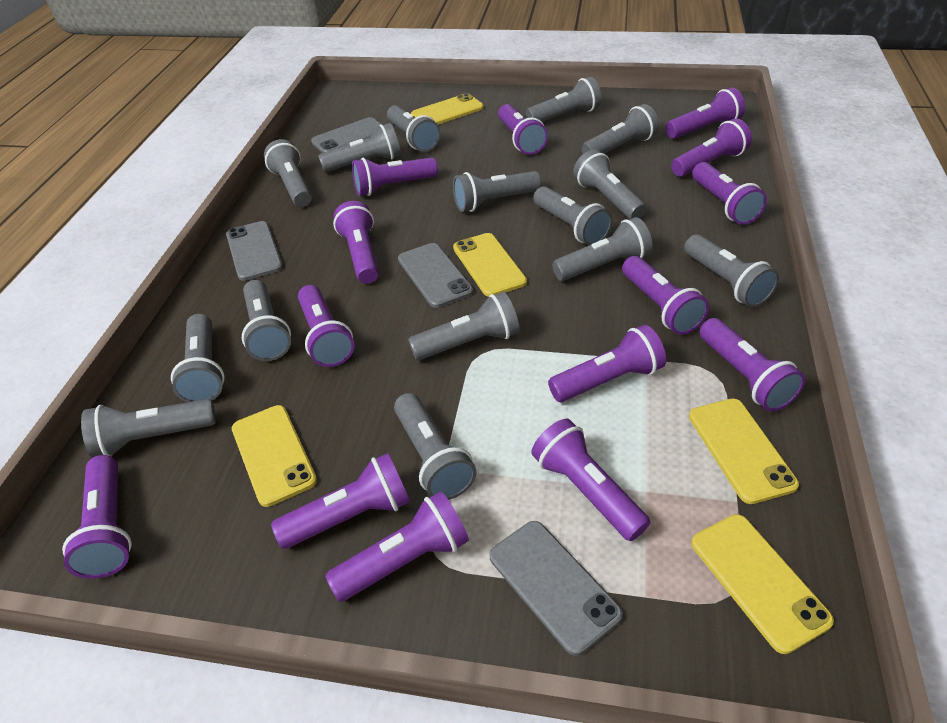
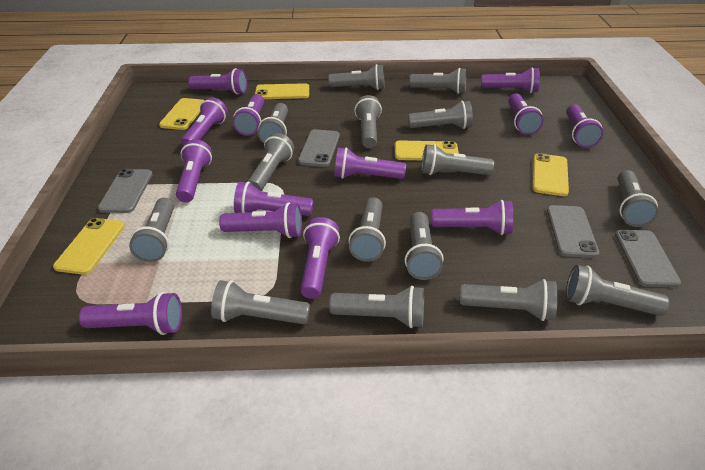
purple flashlight: 14 -> 13

